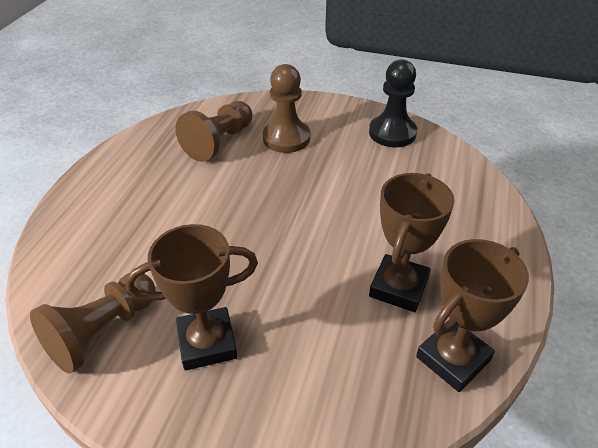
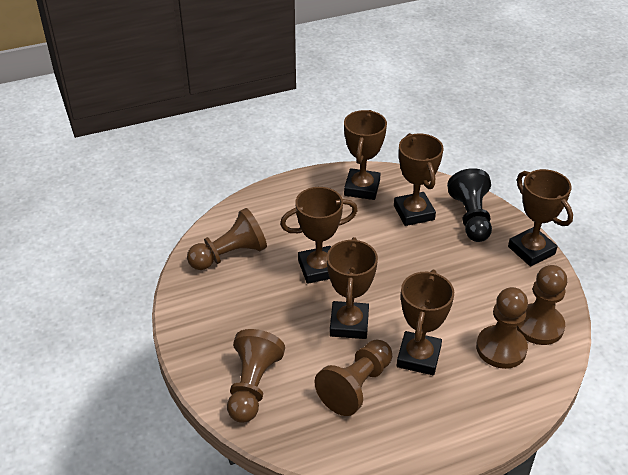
brown pawn: 3 -> 5
brown trophy: 3 -> 6

